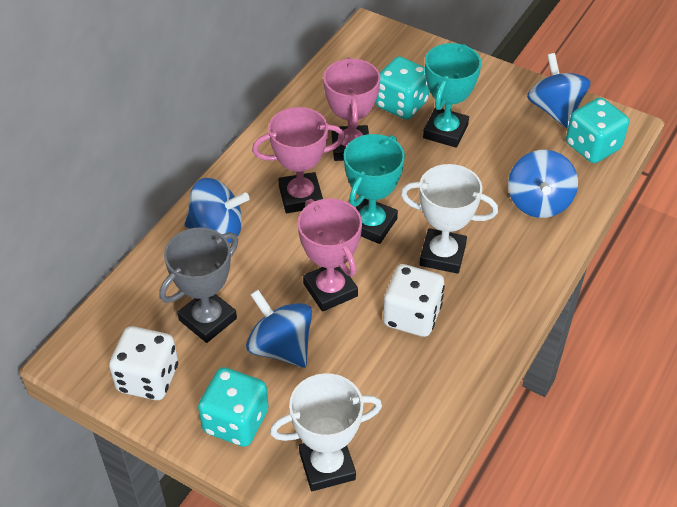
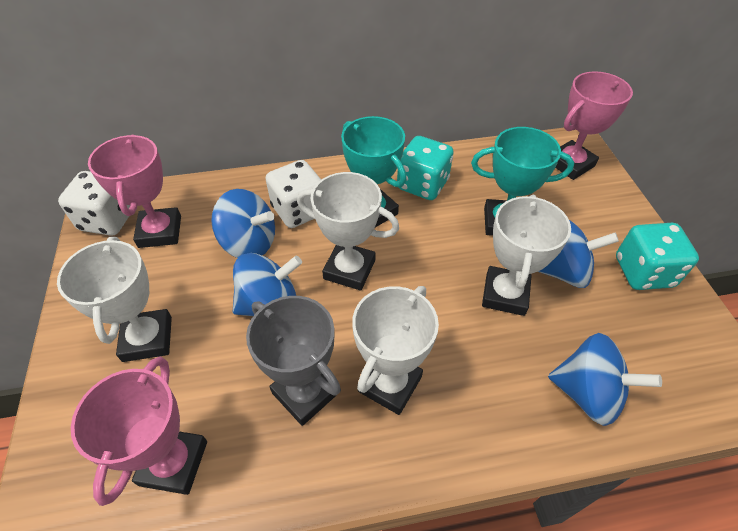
turquoise dice: 3 -> 2
white trophy: 2 -> 4

